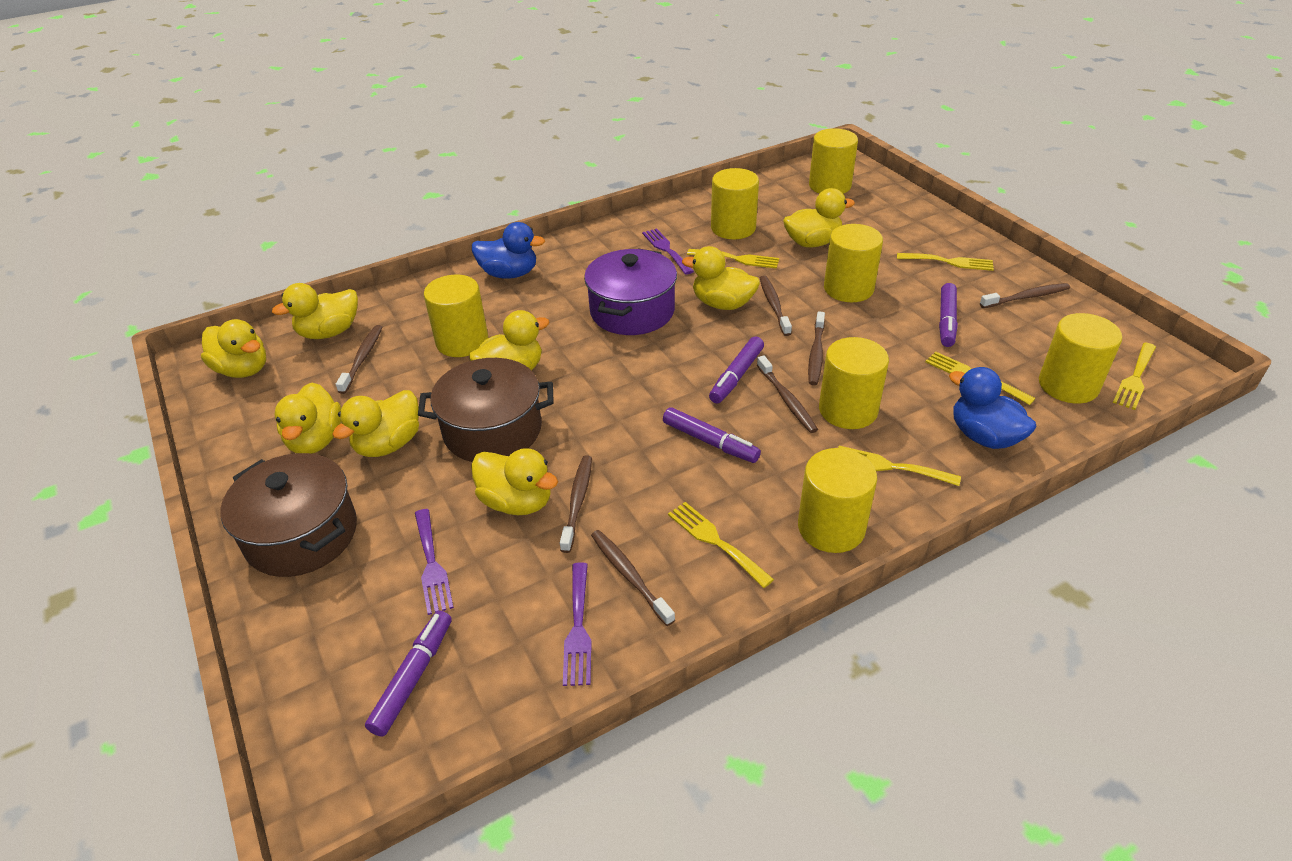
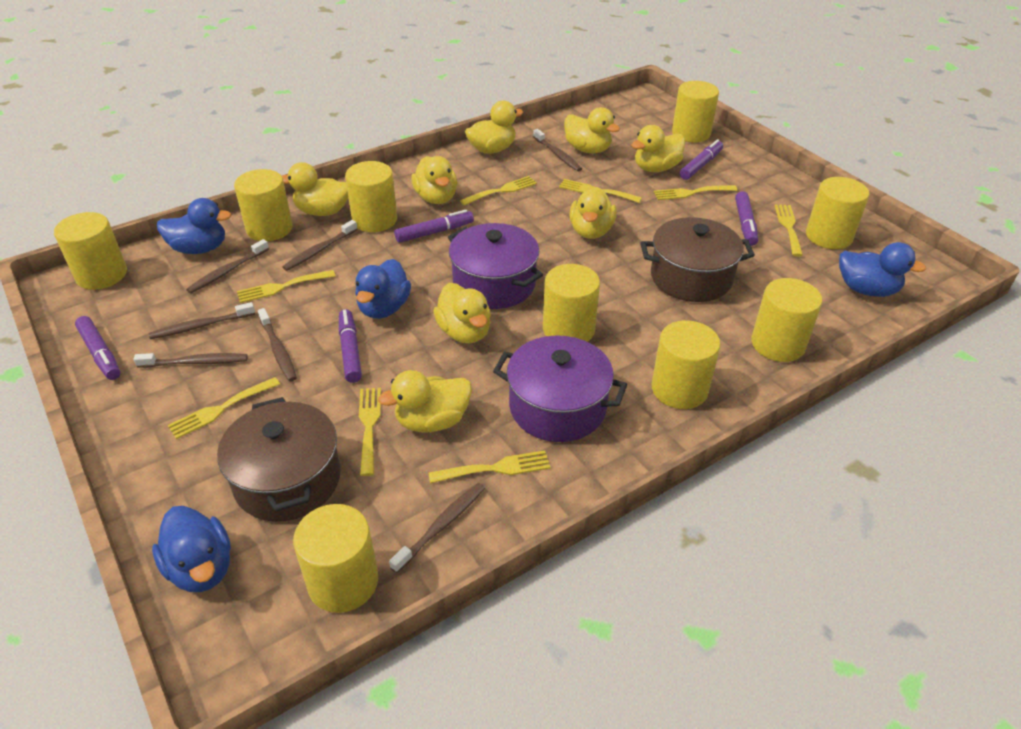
blue duck: 2 -> 4
purple fork: 3 -> 0
purple marker: 4 -> 5
purple pot: 1 -> 2
yellow cylinder: 7 -> 9
yellow fork: 6 -> 8

